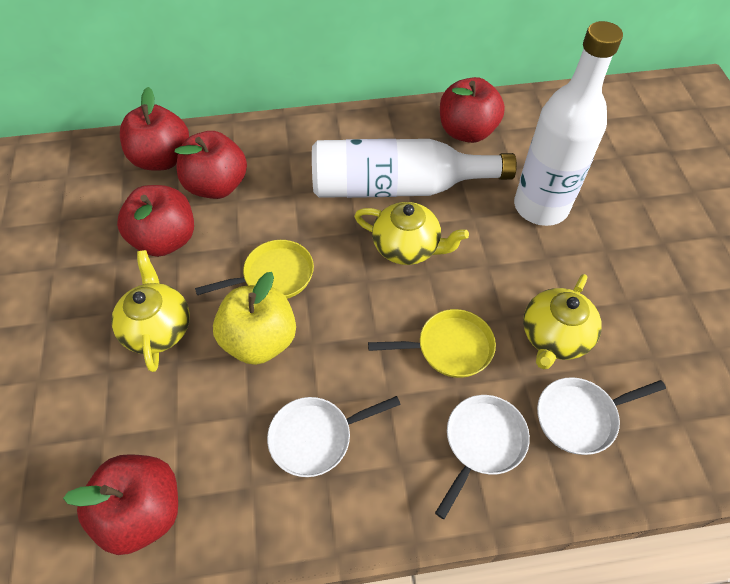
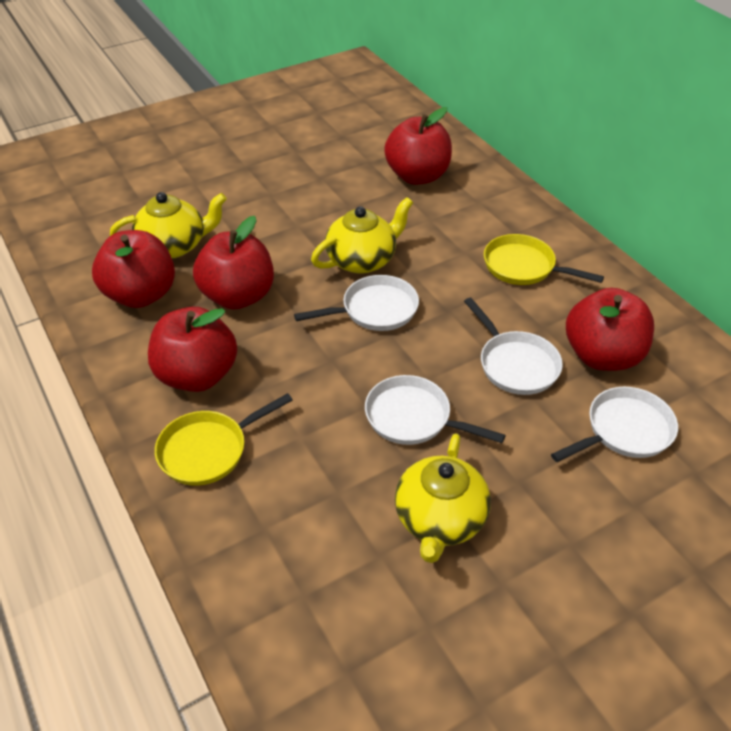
white bottle: 2 -> 0
white pan: 3 -> 4
yellow apple: 1 -> 0

